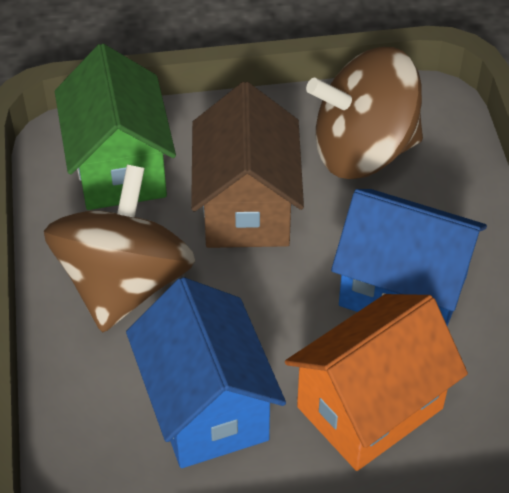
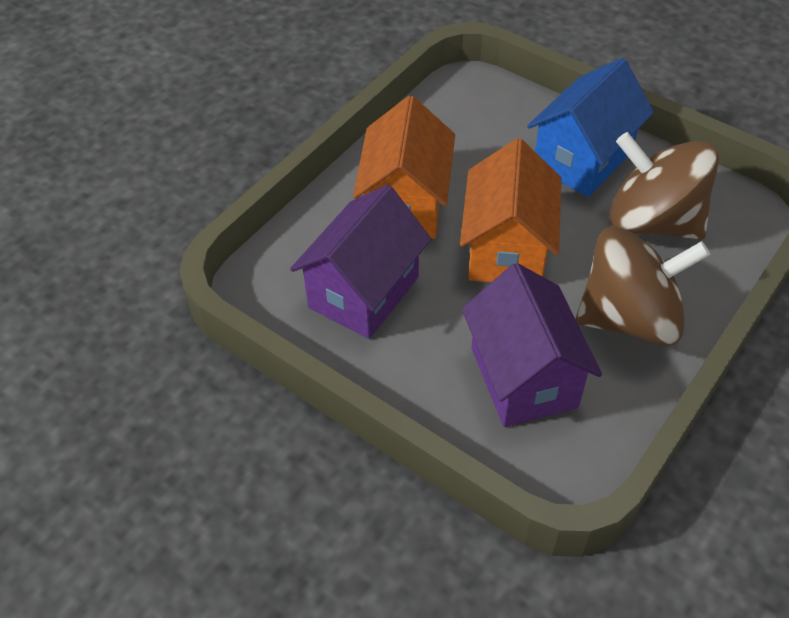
blue house: 2 -> 1
brown house: 1 -> 0
green house: 1 -> 0
orange house: 1 -> 2
purple house: 0 -> 2

